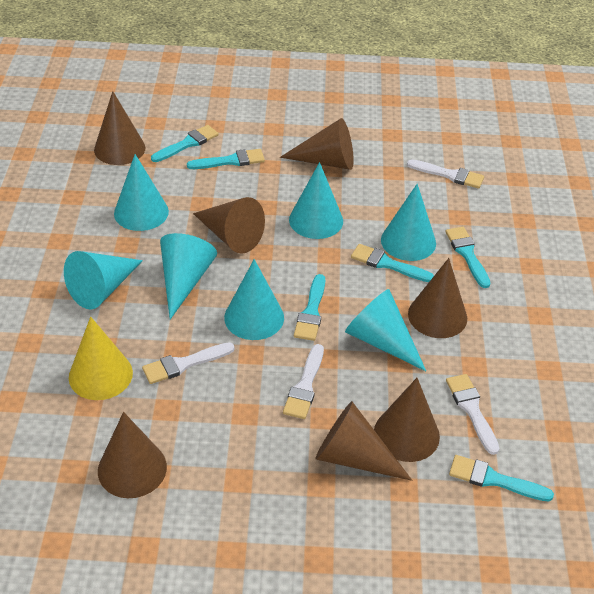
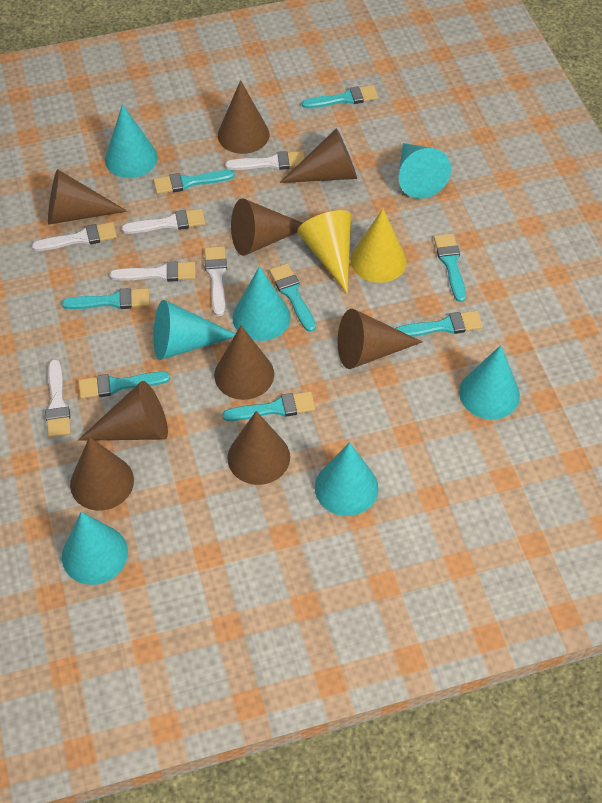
brown cone: 7 -> 9
turquoise brush: 6 -> 8
white brush: 4 -> 6
yellow cone: 1 -> 2

